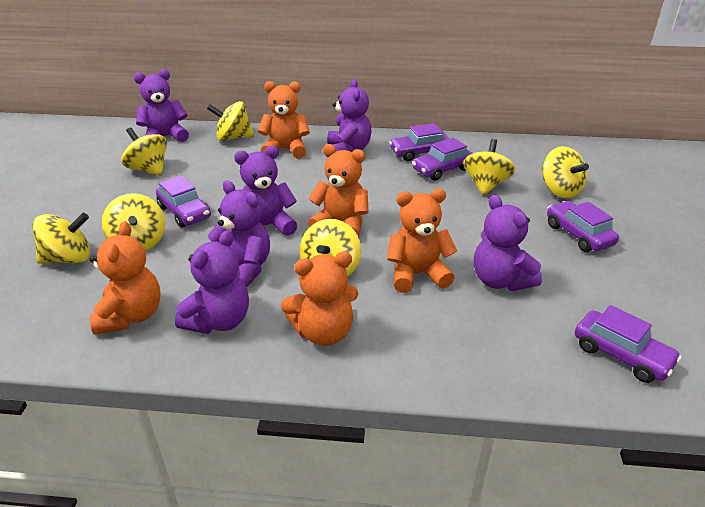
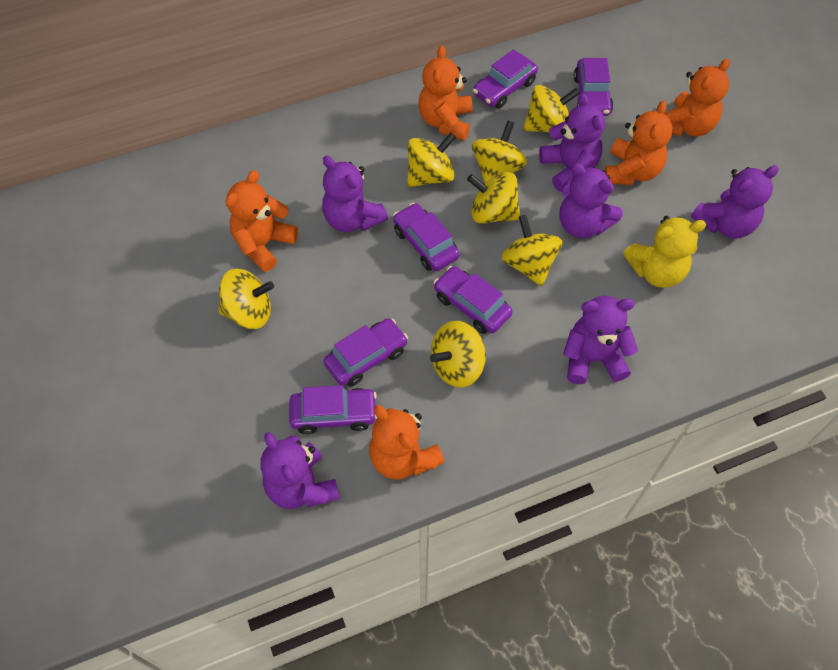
purple car: 5 -> 6
yellow teddy bear: 0 -> 1

